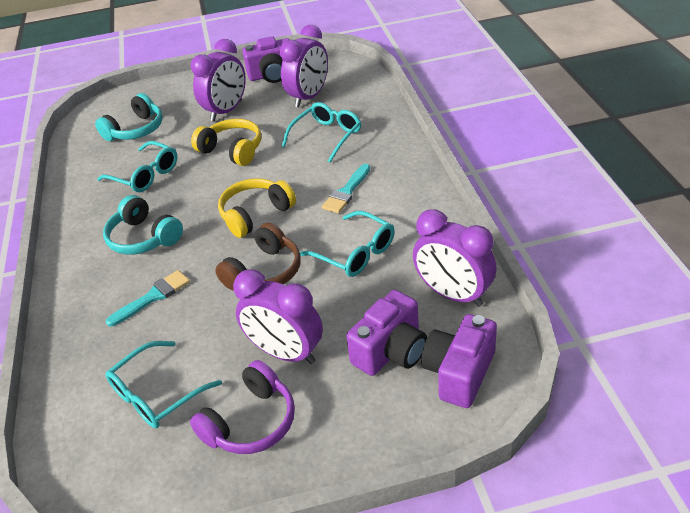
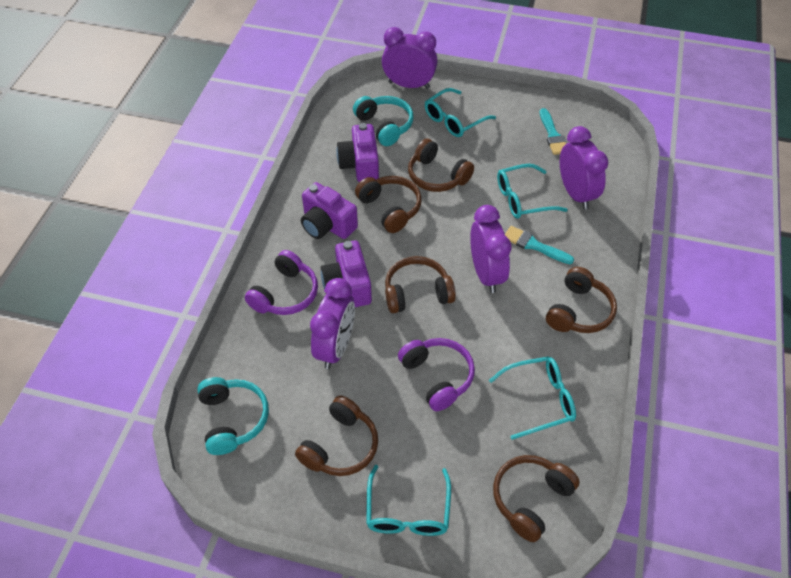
brown headphones: 1 -> 6
purple headphones: 1 -> 2
yellow headphones: 2 -> 0

